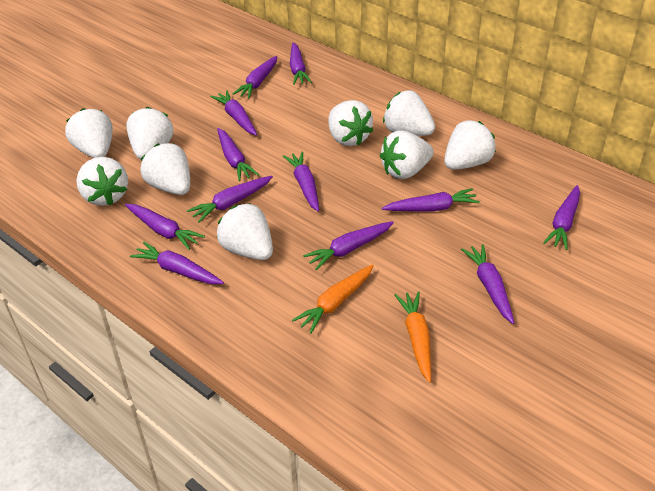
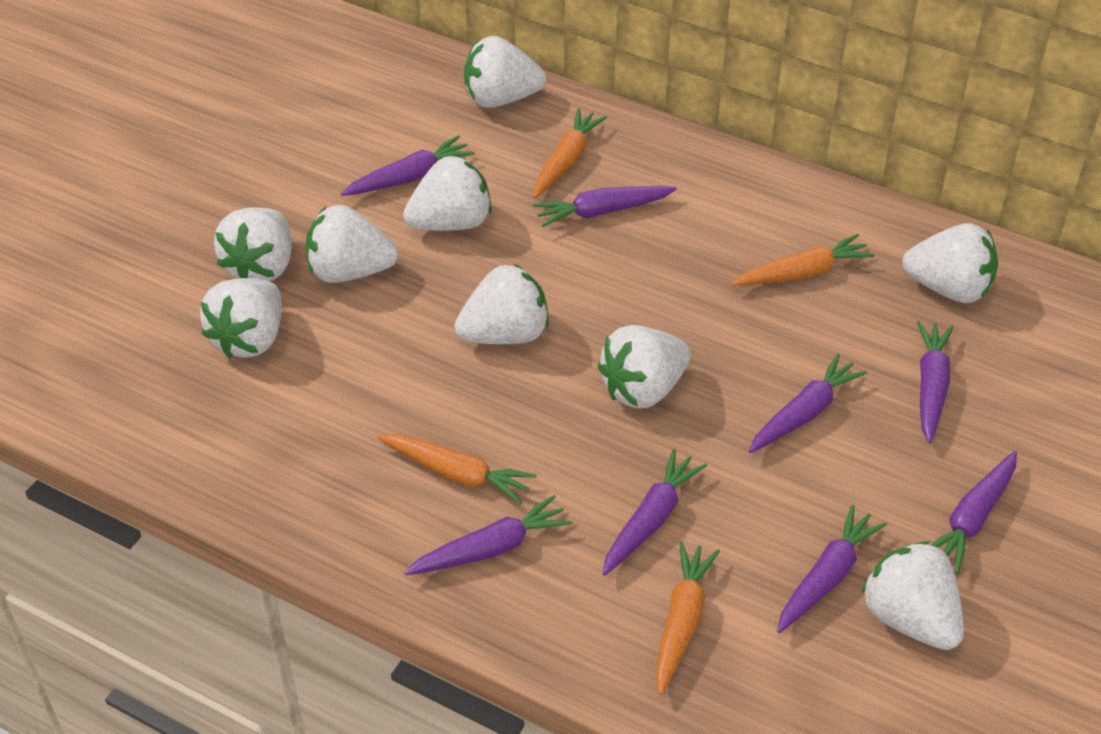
orange carrot: 2 -> 4
purple carrot: 12 -> 8

